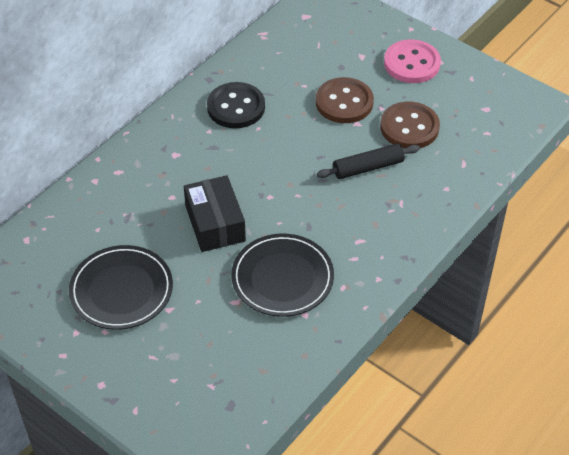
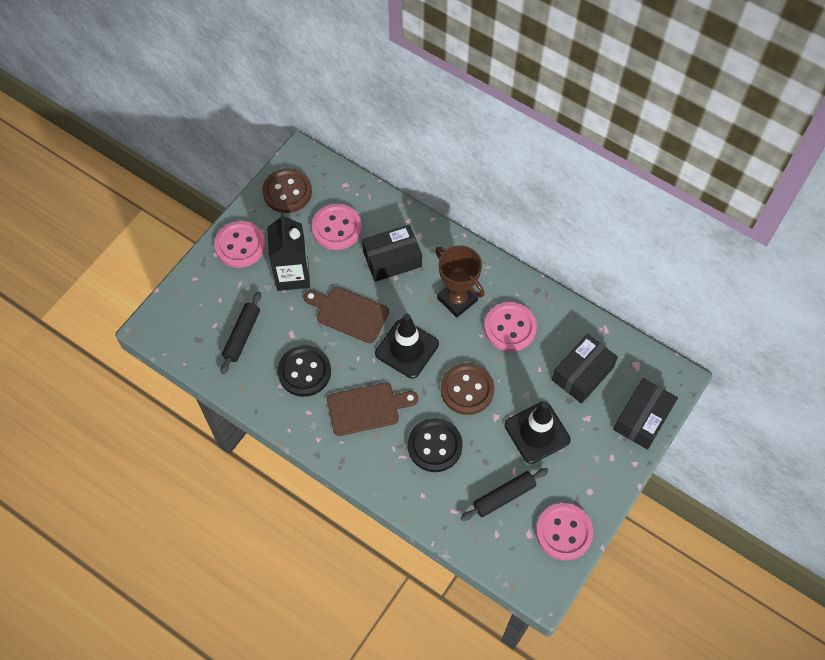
black box: 1 -> 3
black button: 1 -> 2
black carton: 0 -> 1
black plate: 2 -> 0
black rolling pin: 1 -> 2
black traffic cone: 0 -> 2
brown cutting board: 0 -> 2
brown trophy: 0 -> 1
pink button: 1 -> 4

